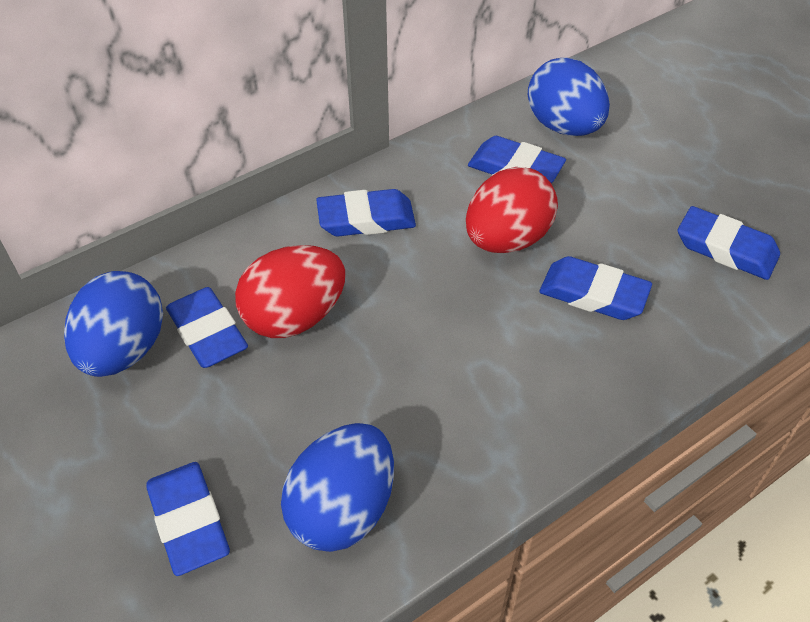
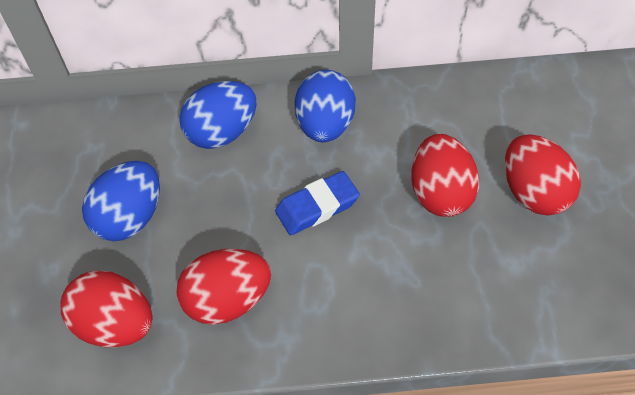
blue eraser: 6 -> 1
red egg: 2 -> 4

